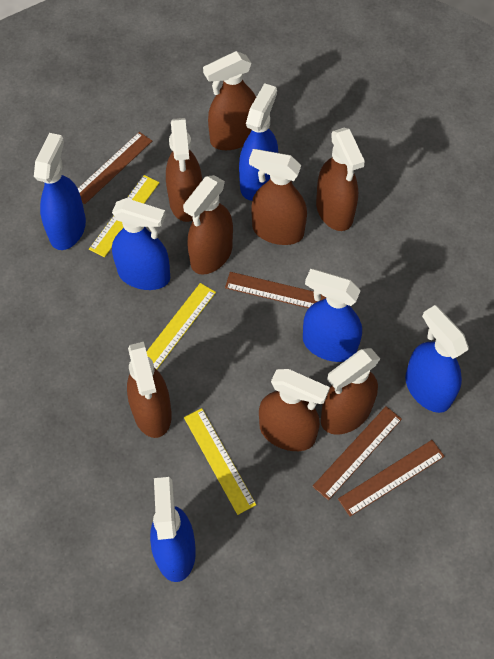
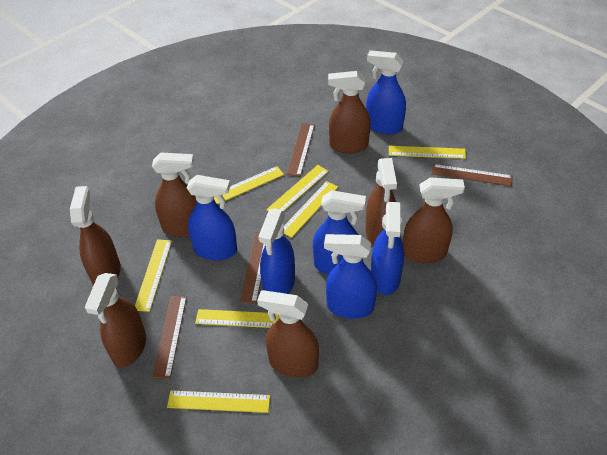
brown spray bottle: 8 -> 7
yellow ruler: 3 -> 7

